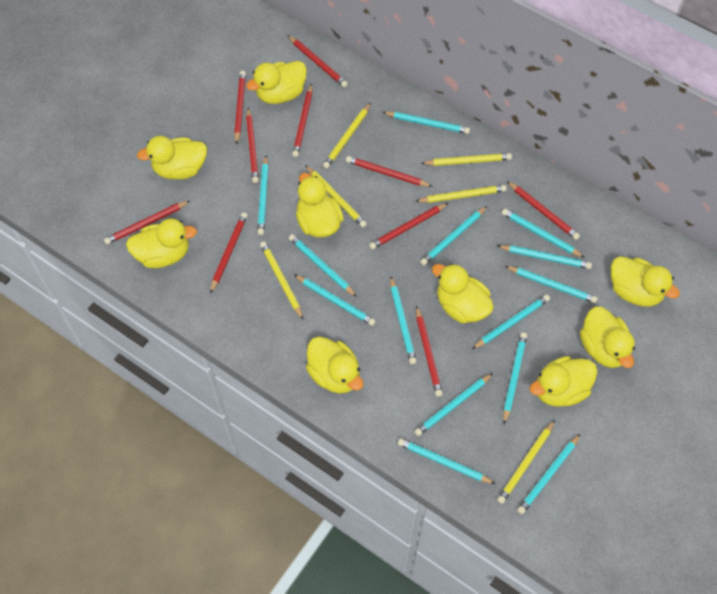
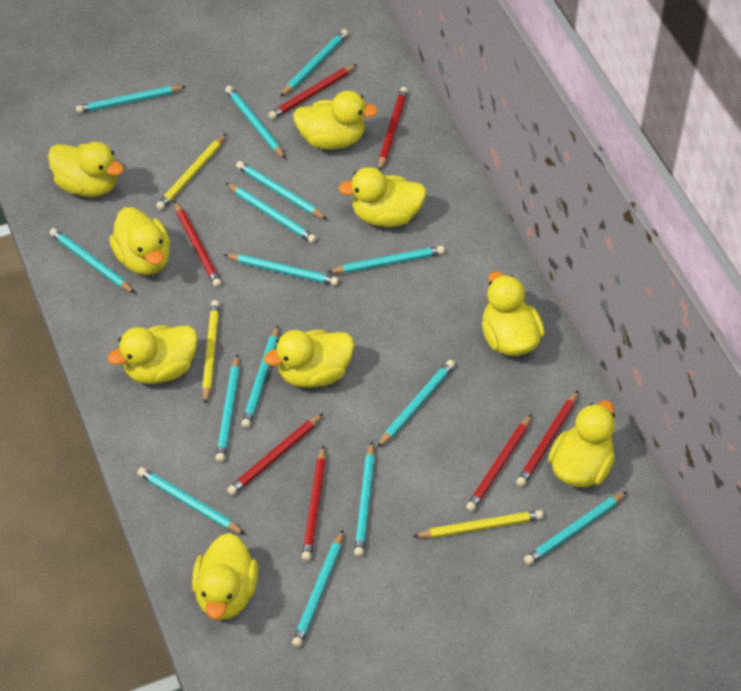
red pencil: 10 -> 7
turquoise pencil: 14 -> 15
yellow pencil: 6 -> 3

